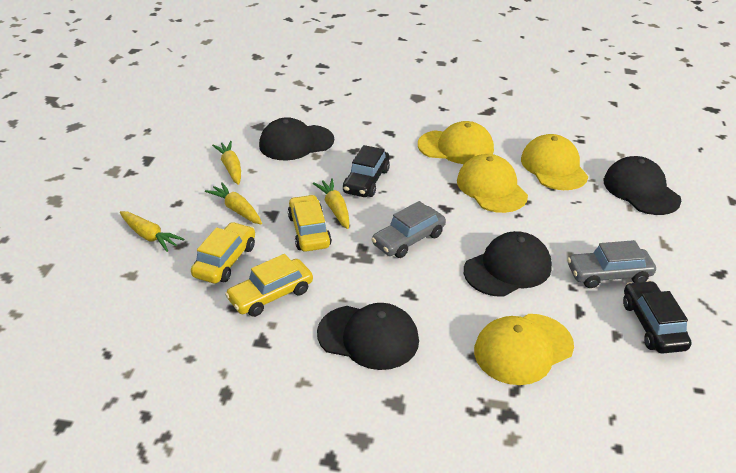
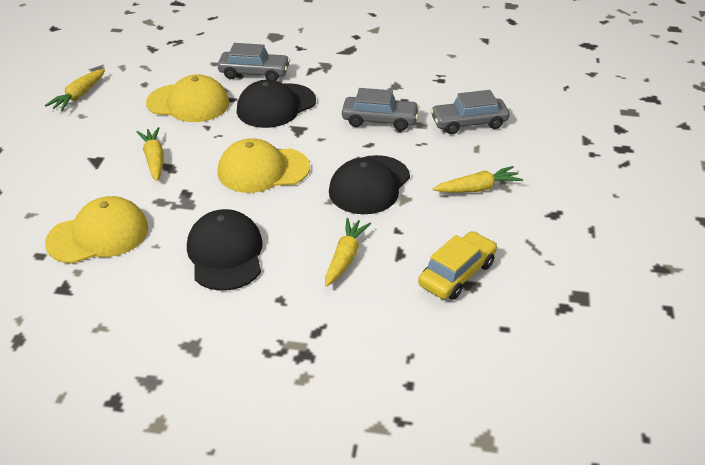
black cap: 4 -> 3
black car: 2 -> 0
grey car: 2 -> 3
yellow cap: 4 -> 3
yellow car: 3 -> 1

